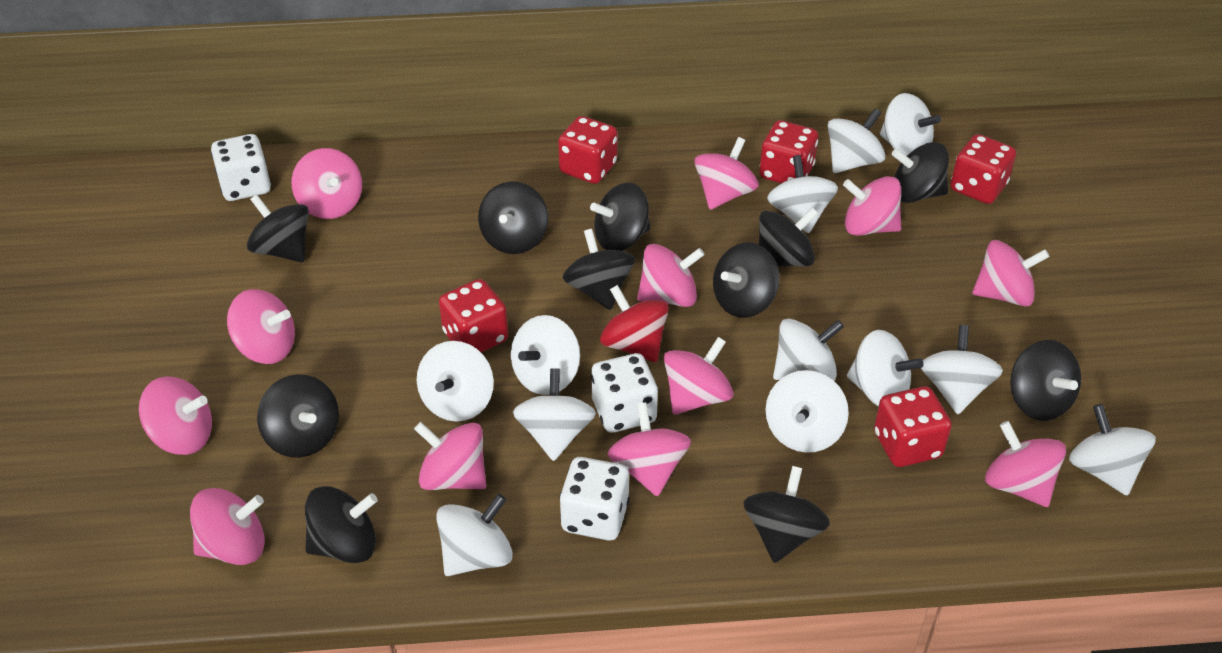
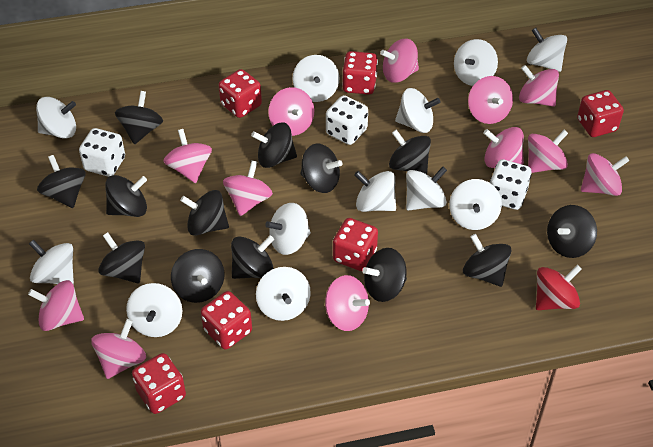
black spinning top: 11 -> 13
red dice: 5 -> 6

